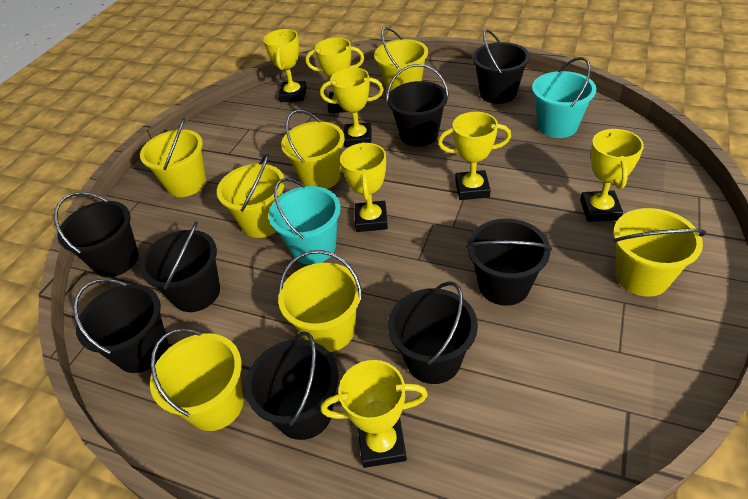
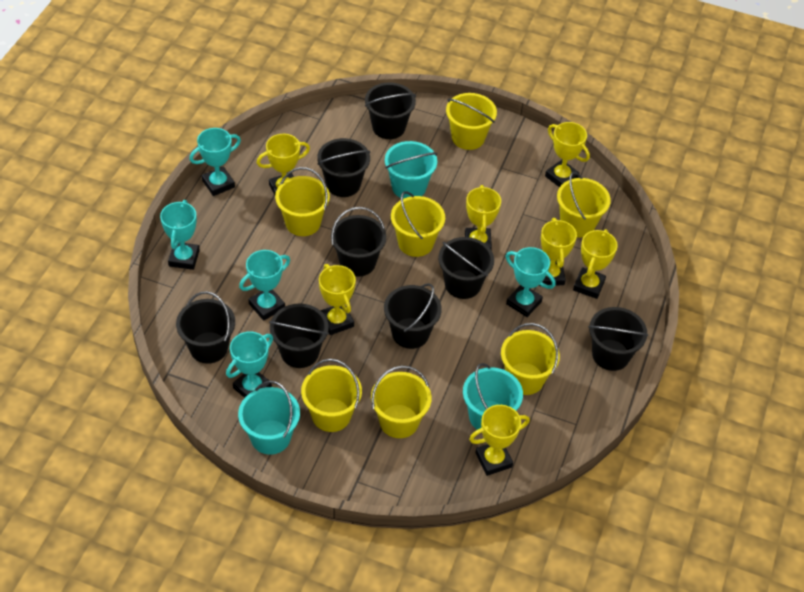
turquoise bucket: 2 -> 3
turquoise trophy: 0 -> 5

